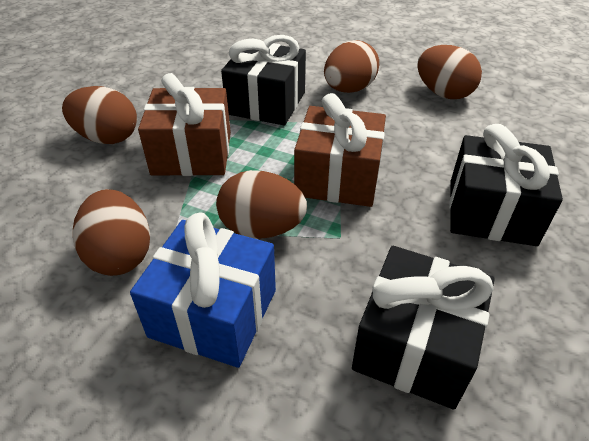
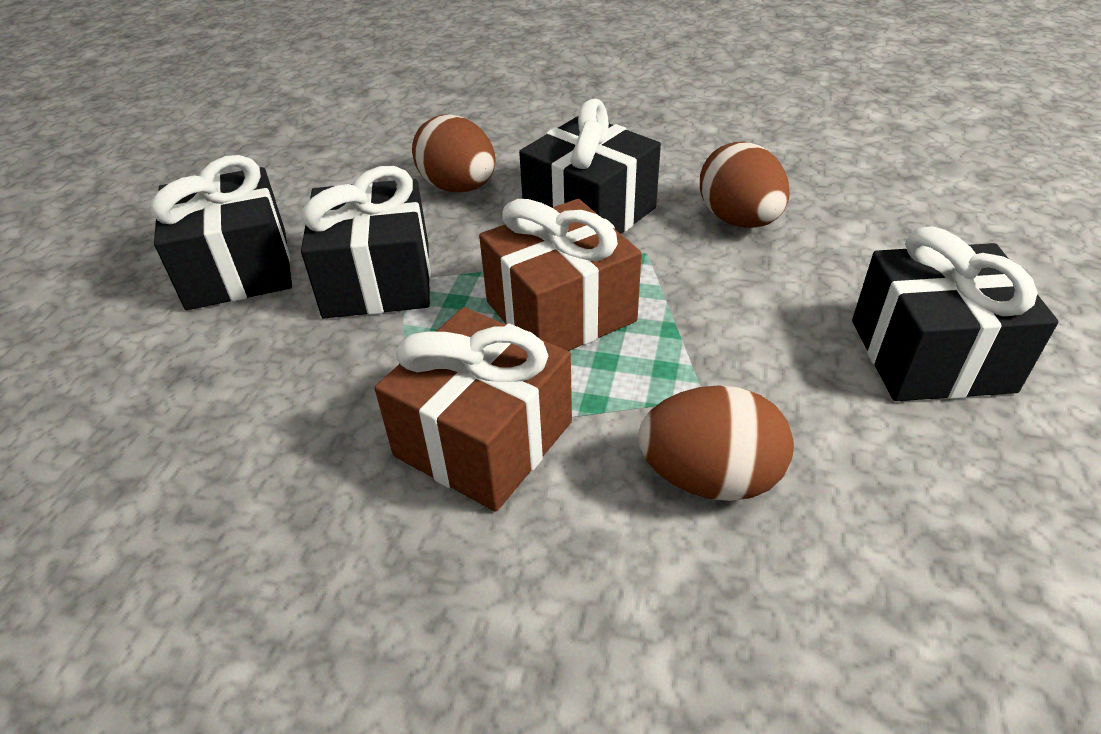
black gift: 3 -> 4
blue gift: 1 -> 0
brown egg: 5 -> 3

